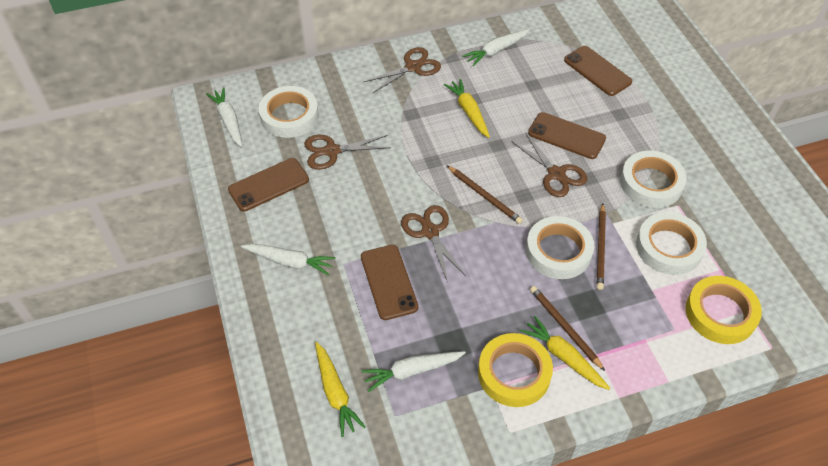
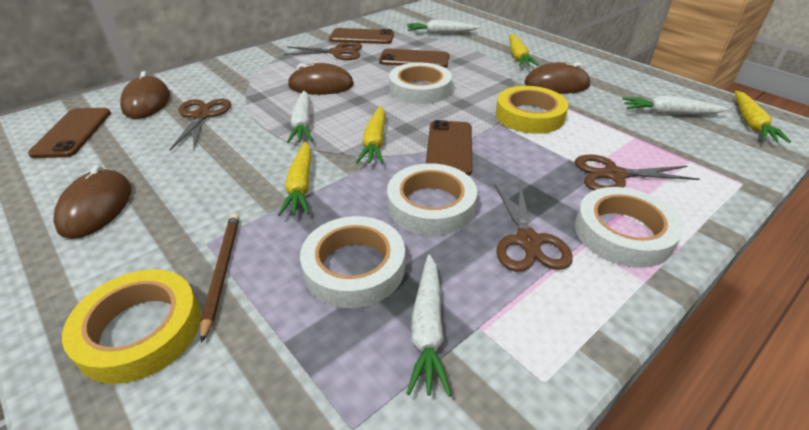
brown mouse: 0 -> 4
brown pencil: 3 -> 1
yellow carrot: 3 -> 4

